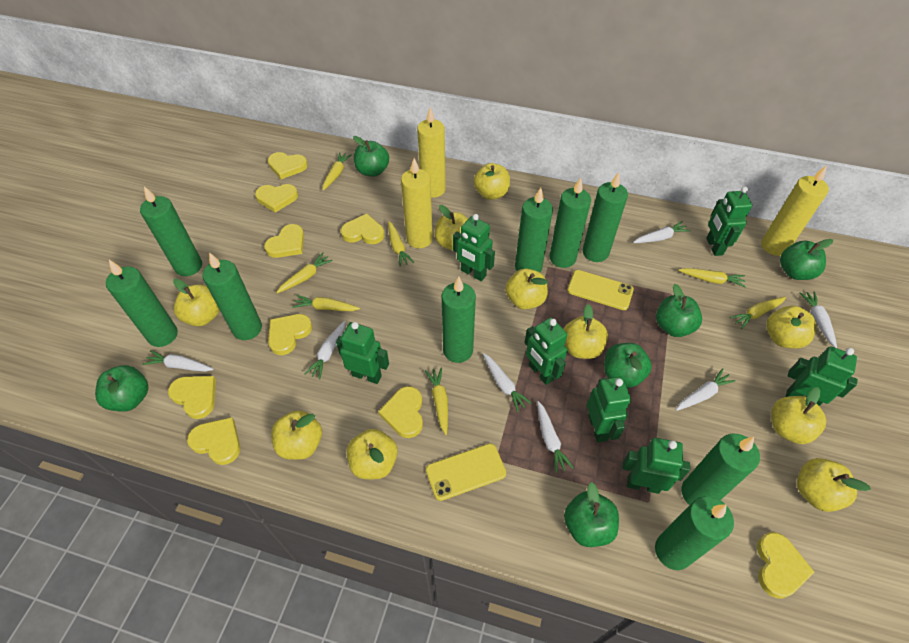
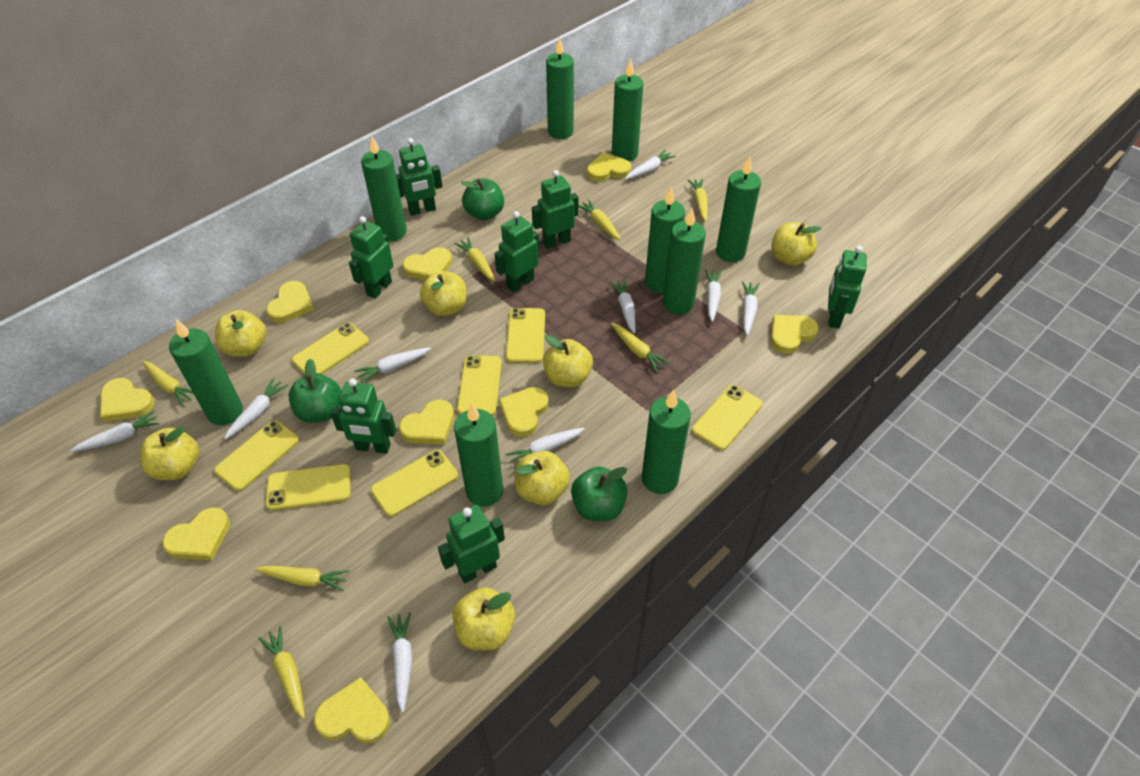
green apple: 6 -> 3
white carrot: 7 -> 9
yellow apple: 10 -> 7
yellow candle: 3 -> 0
yellow phone: 2 -> 7

